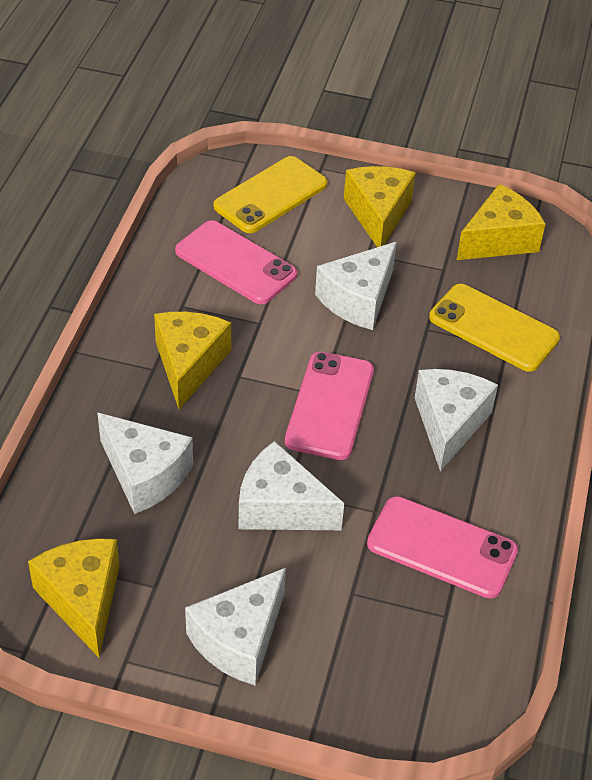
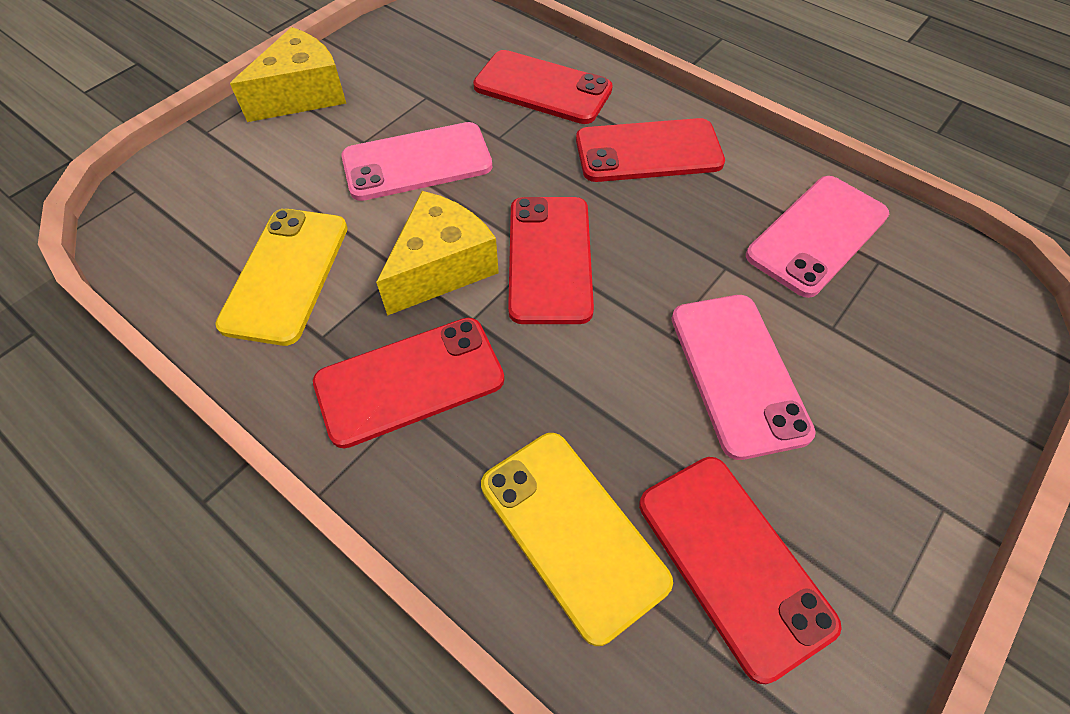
red phone: 0 -> 5
white cheese: 5 -> 0
yellow cheese: 4 -> 2

